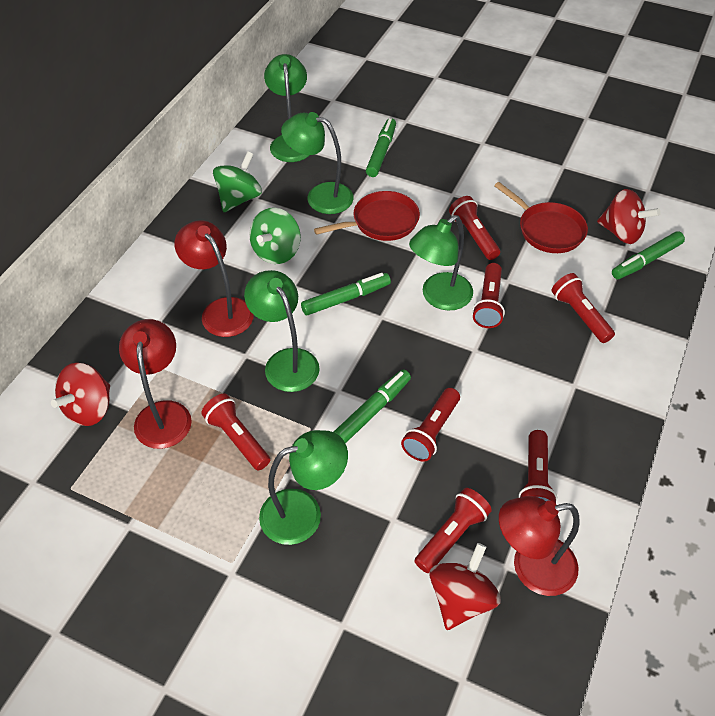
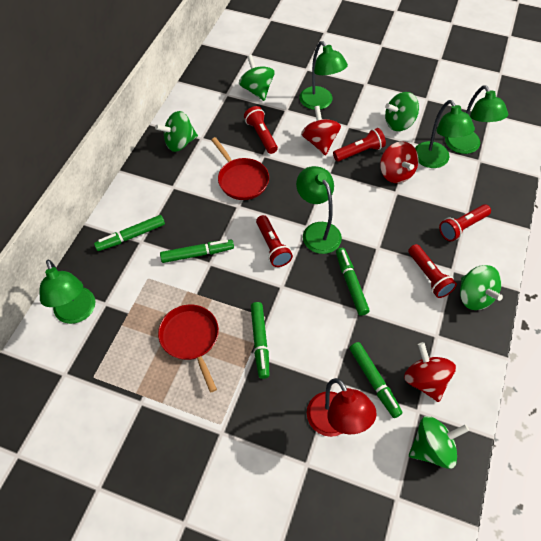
green marker: 4 -> 5
green spinning top: 2 -> 5
red flashlight: 7 -> 5
red lamp: 3 -> 1

